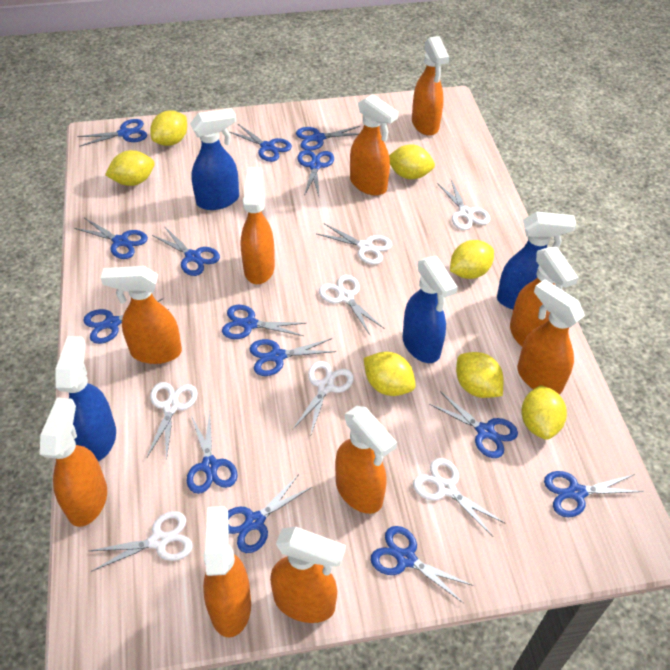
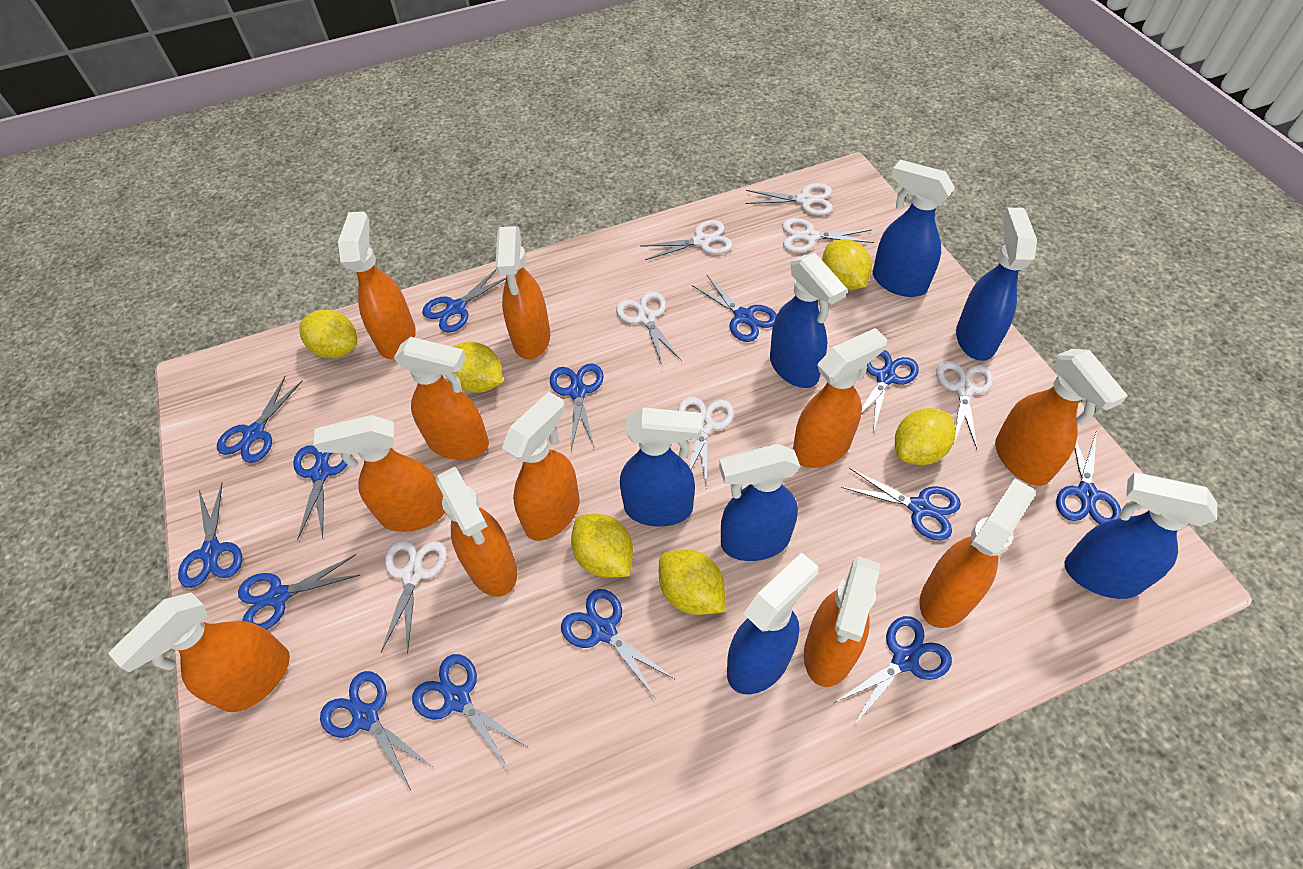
blue spray bottle: 4 -> 7
orange spray bottle: 10 -> 11
yellow lemon: 7 -> 6

